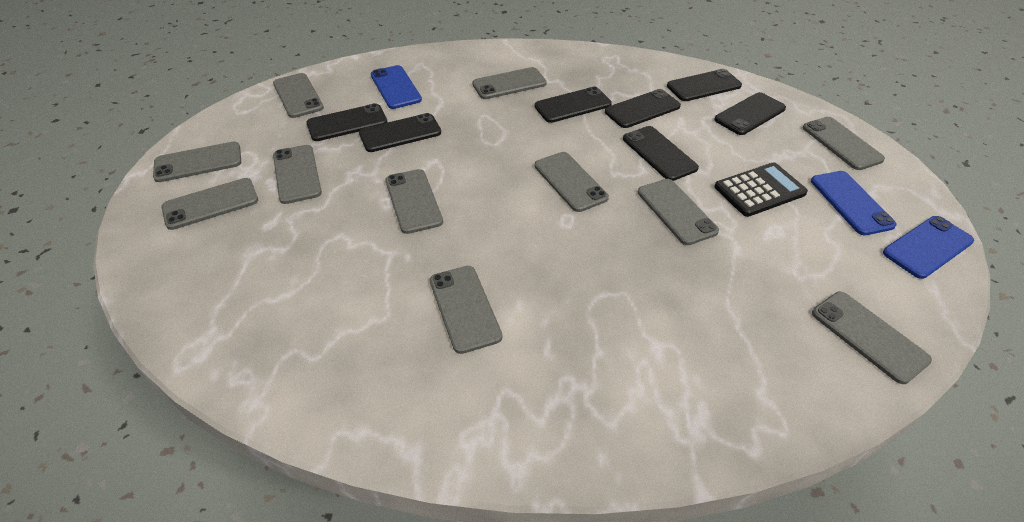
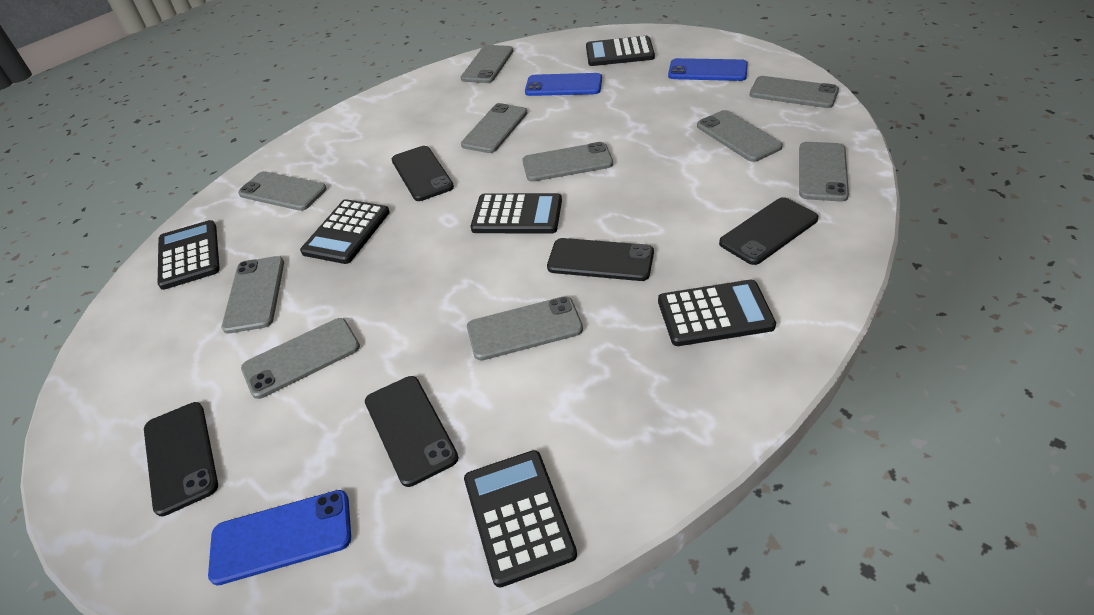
black calculator: 1 -> 6
black phone: 7 -> 5
grey phone: 11 -> 10

